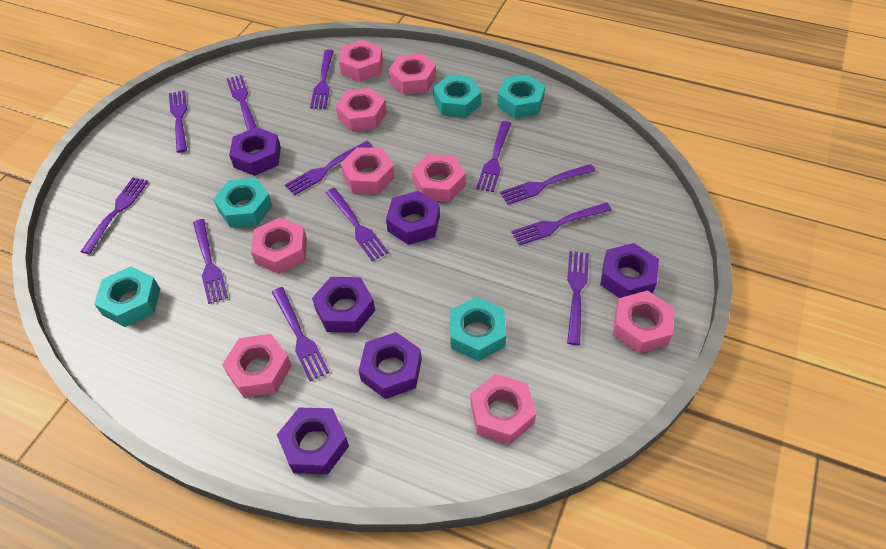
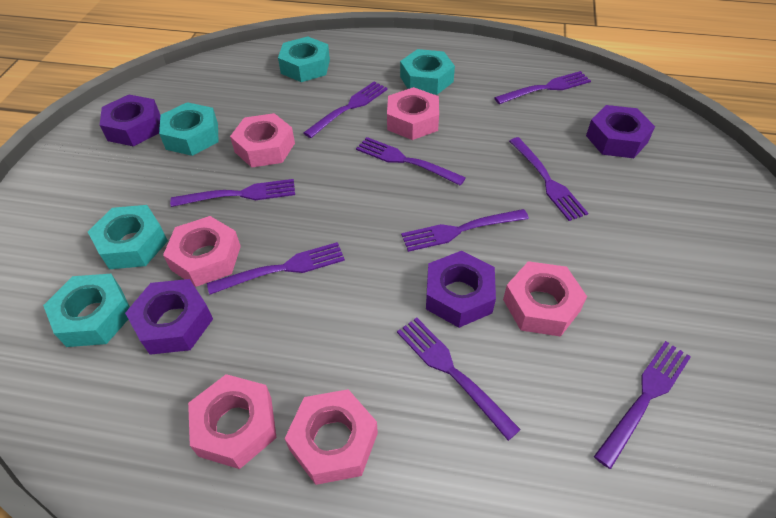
pink nut: 9 -> 6
purple fork: 12 -> 9
purple nut: 6 -> 4

